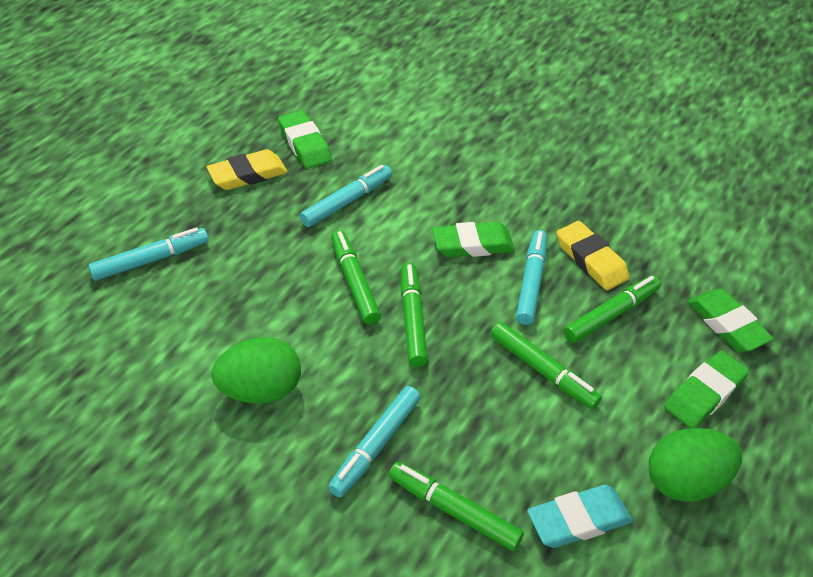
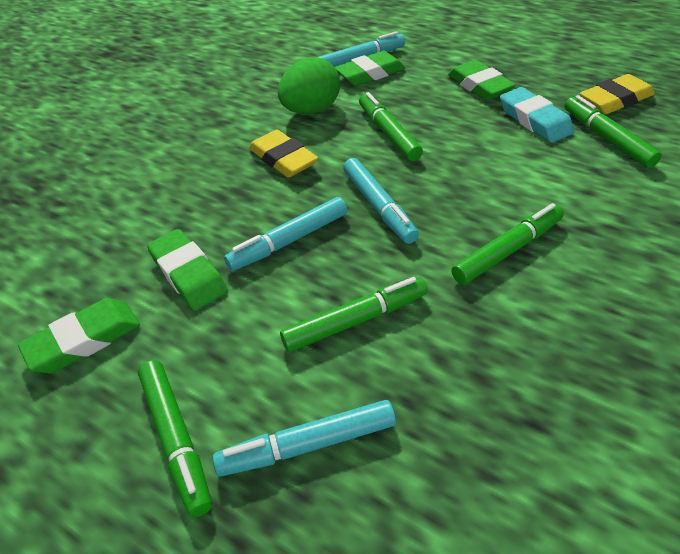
green egg: 2 -> 1

